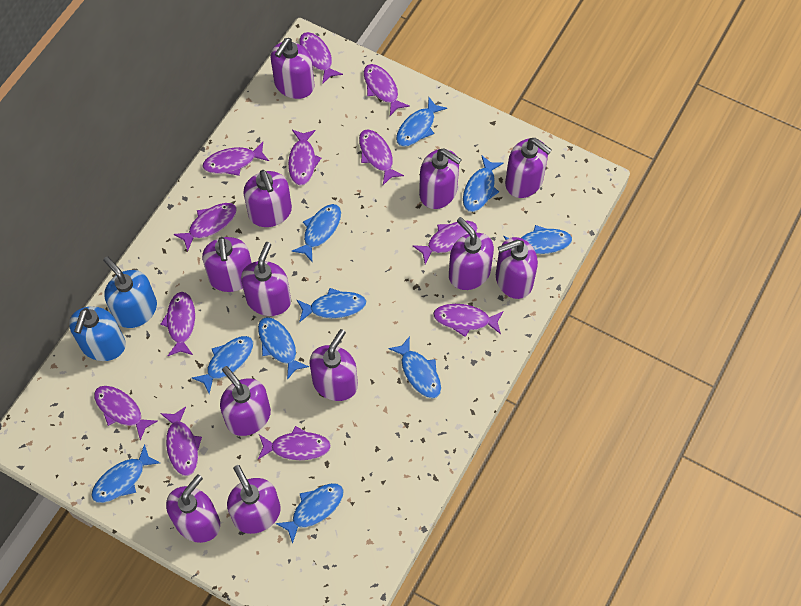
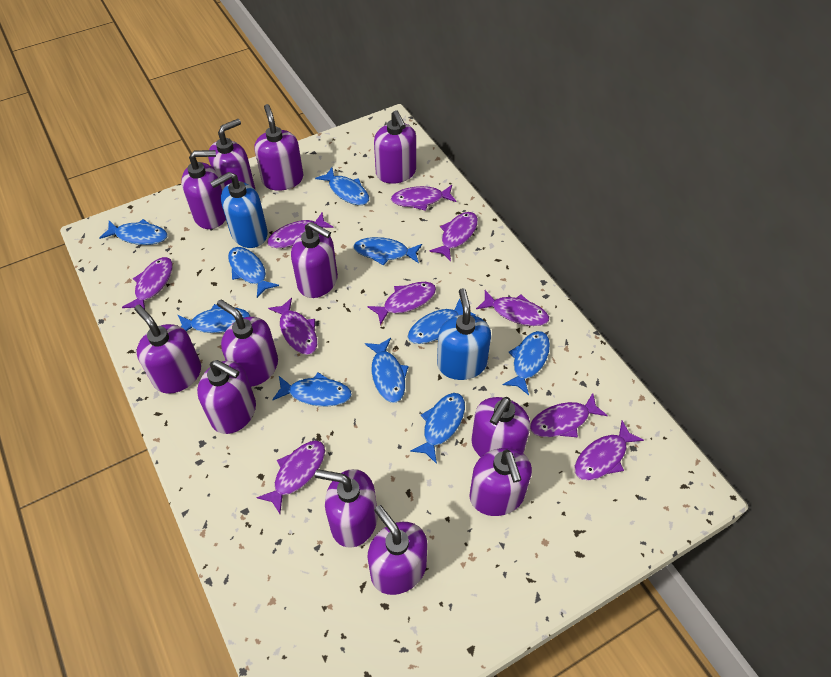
purple fish: 12 -> 10

